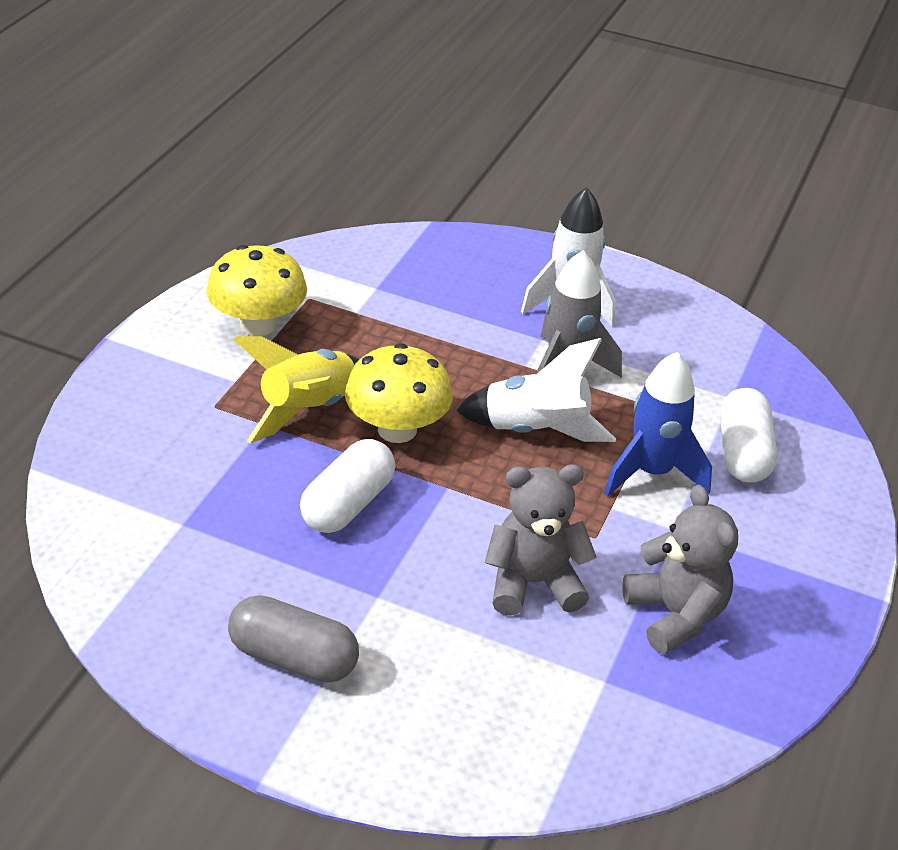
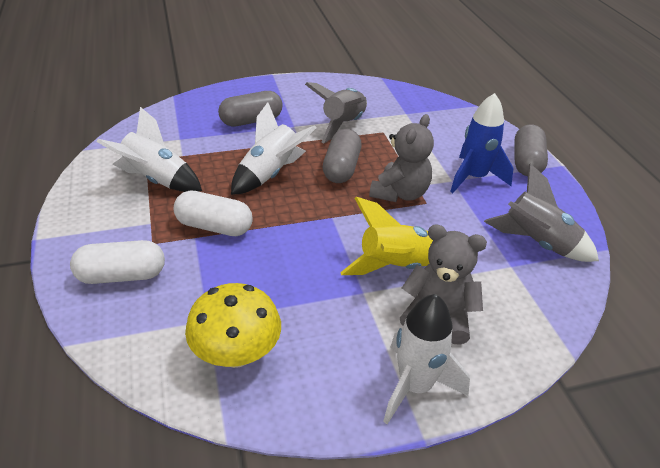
grey capsule: 1 -> 3
grey rocket: 1 -> 2
white rocket: 2 -> 3
yellow mushroom: 2 -> 1

